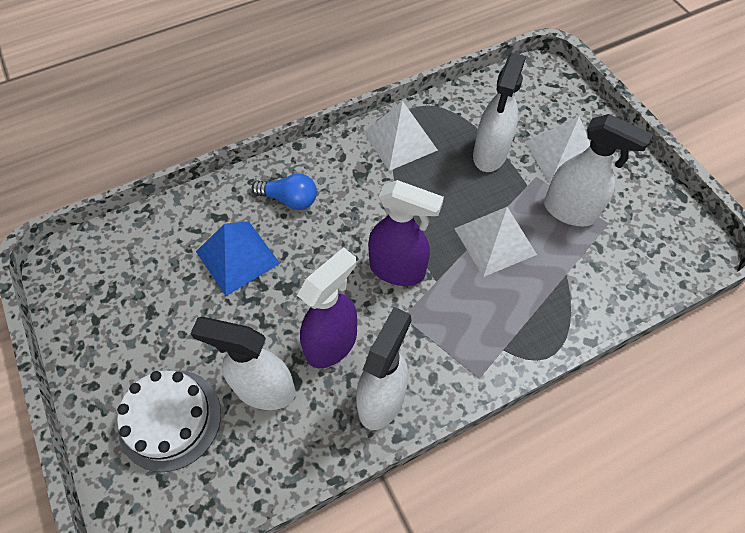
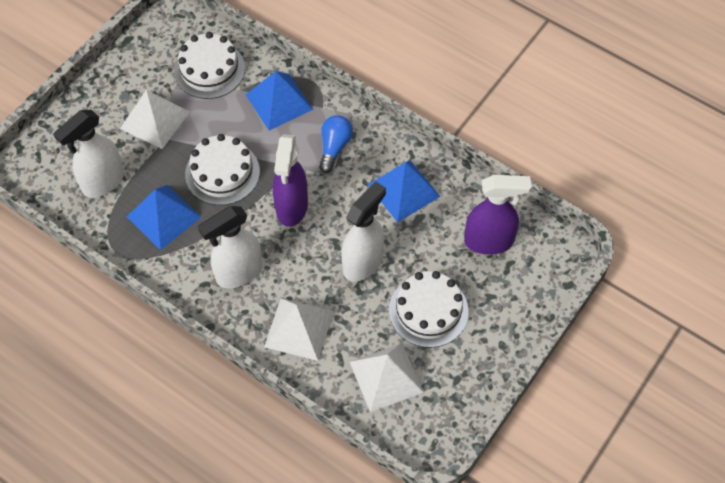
blue pyramid: 1 -> 3
white cake: 1 -> 3
white spray bottle: 4 -> 3

